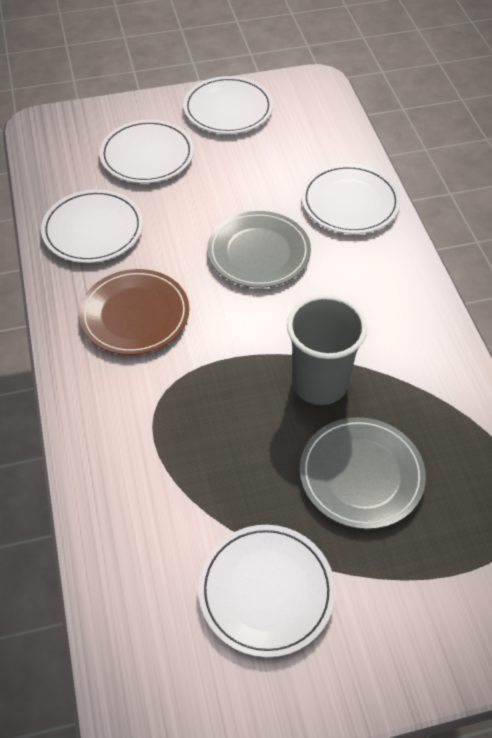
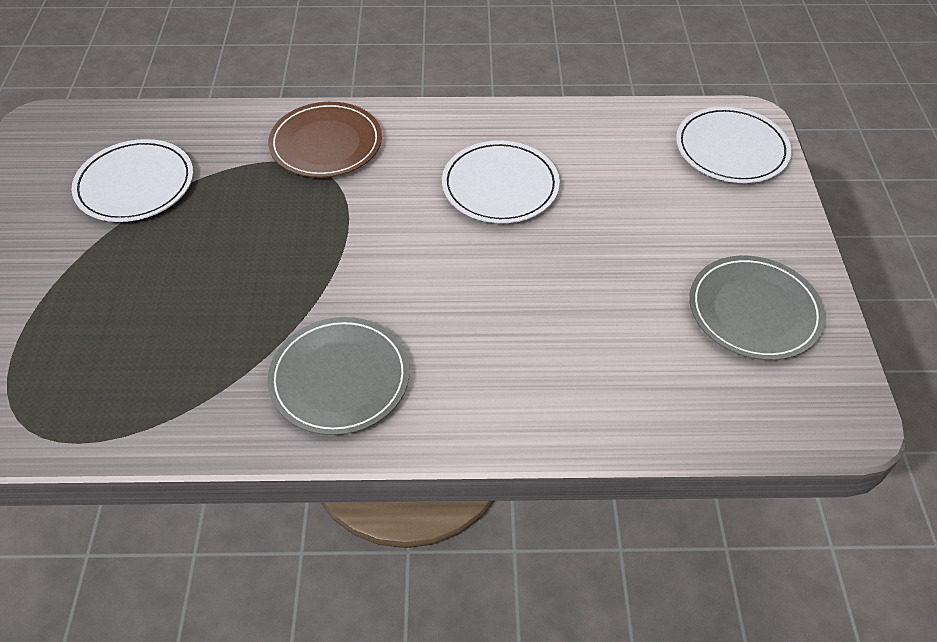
grey cup: 1 -> 0
white plate: 5 -> 3

